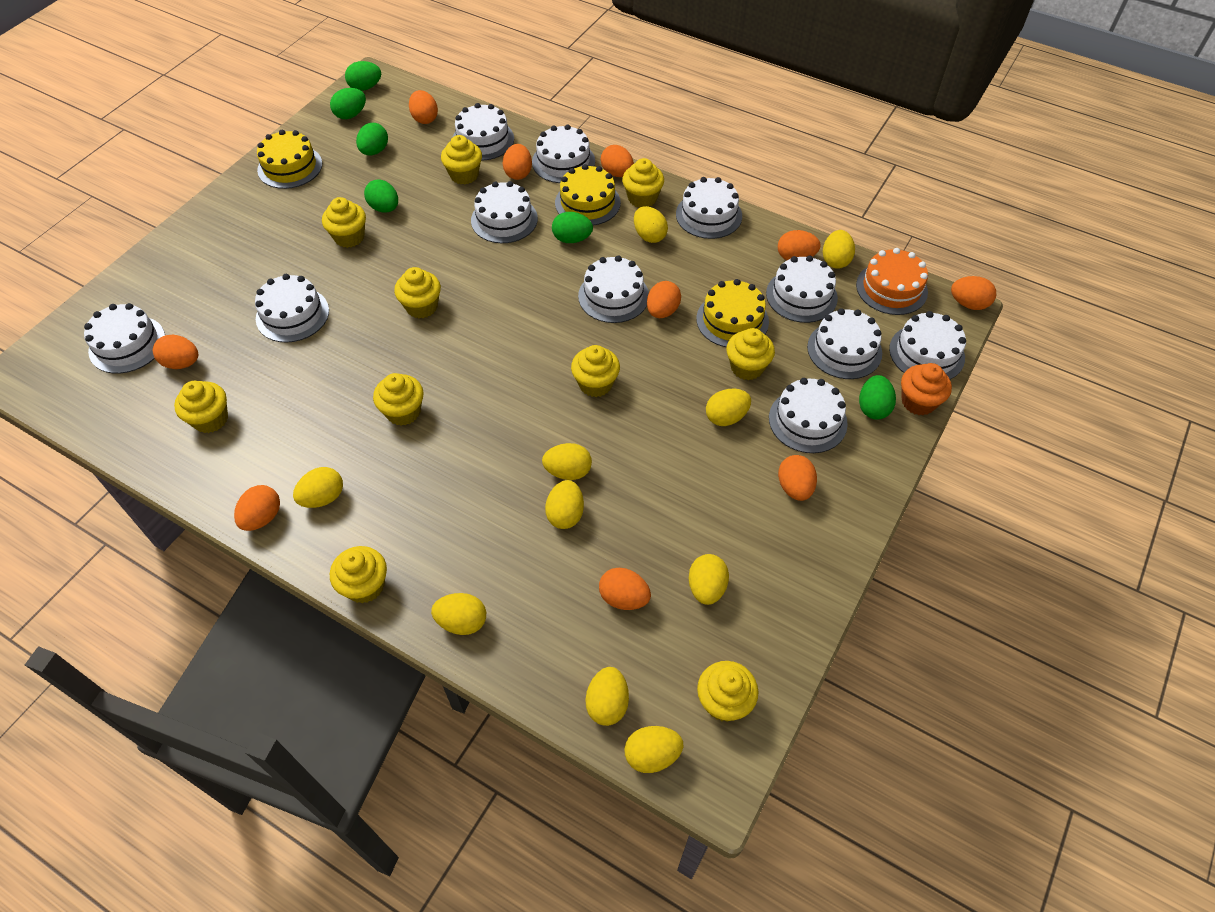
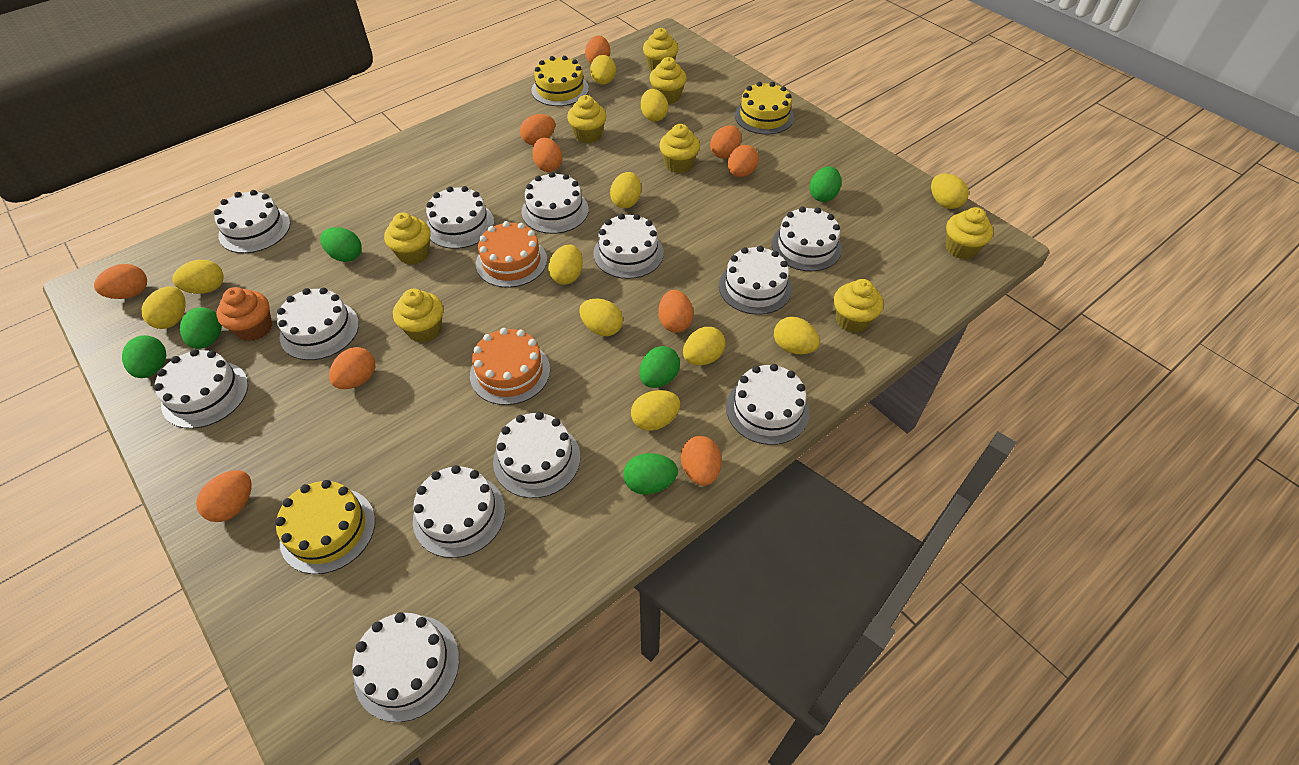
orange cake: 1 -> 2
white cake: 11 -> 12
yellow cupcake: 10 -> 8
yellow egg: 10 -> 11

